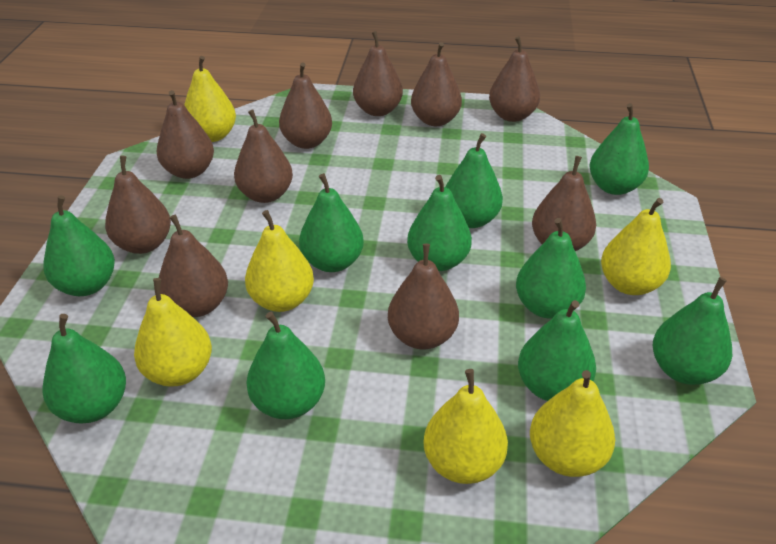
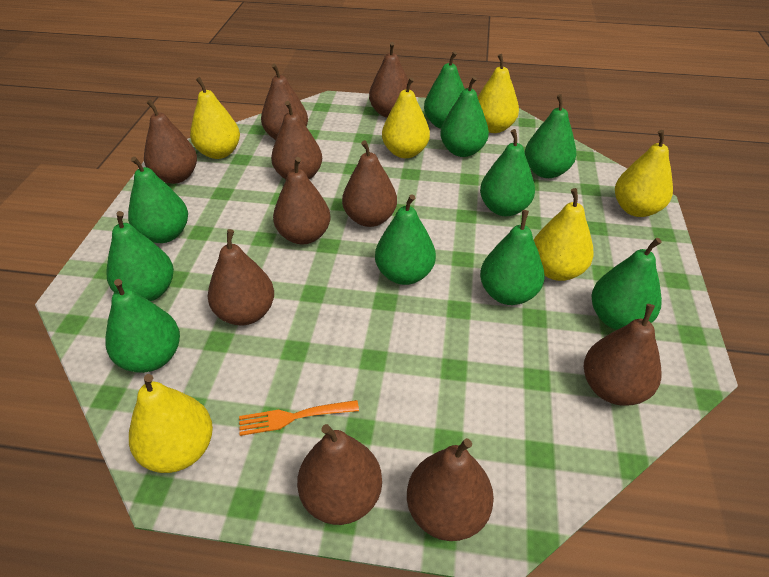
orange fork: 0 -> 1

